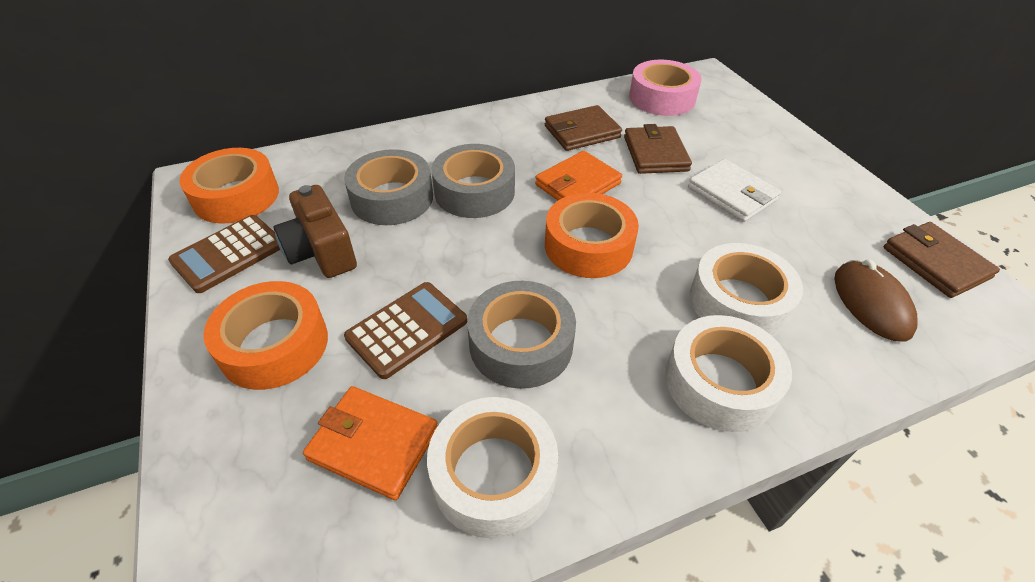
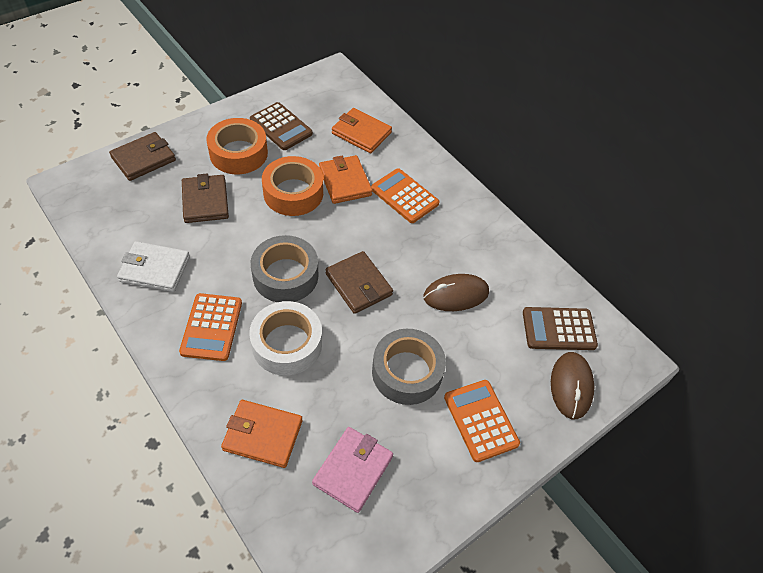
brown camera: 1 -> 0
brown mouse: 1 -> 2
grey tape: 3 -> 2
orange calculator: 0 -> 3
orange tape: 3 -> 2
orange wallet: 2 -> 3
pink tape: 1 -> 0
pink wallet: 0 -> 1
white tape: 3 -> 1

